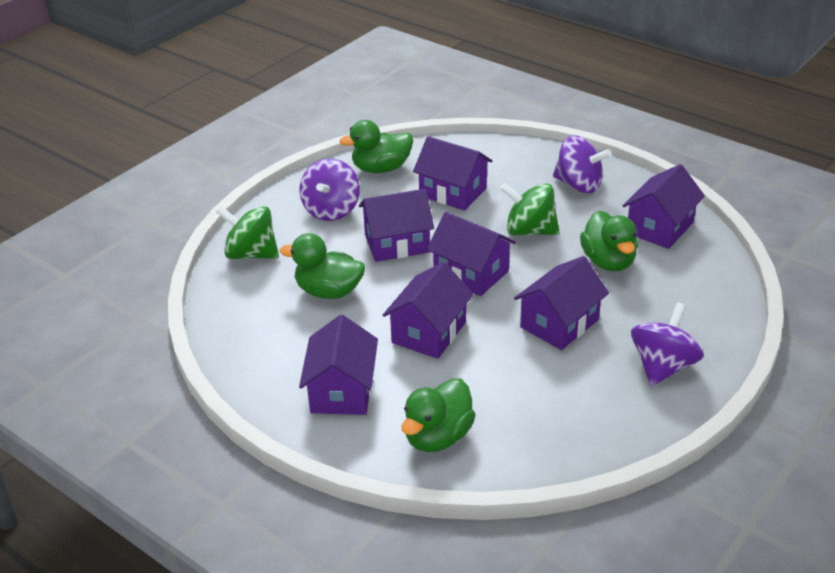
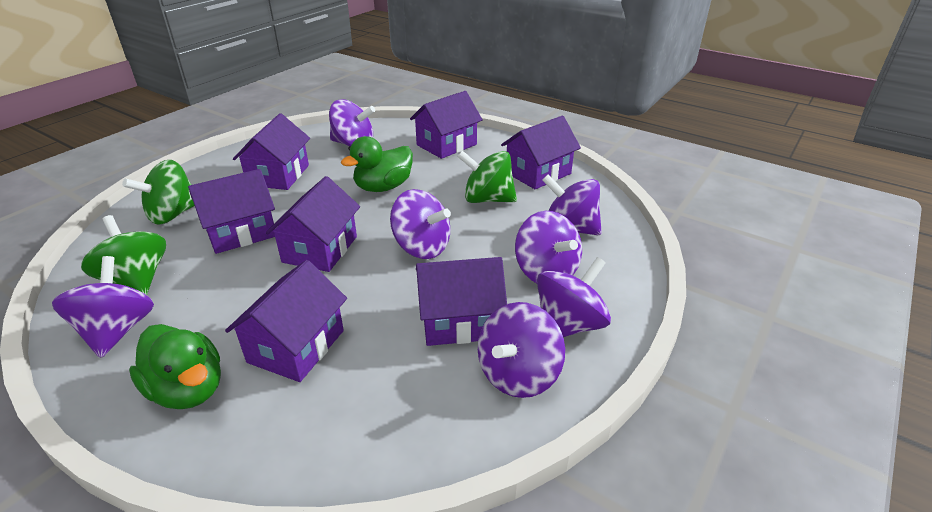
green duck: 4 -> 2
green spinning top: 2 -> 3
purple spinning top: 3 -> 7

